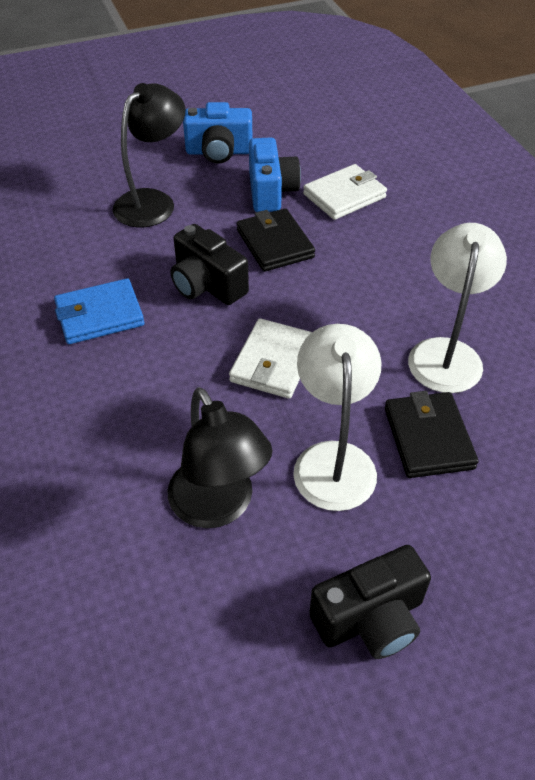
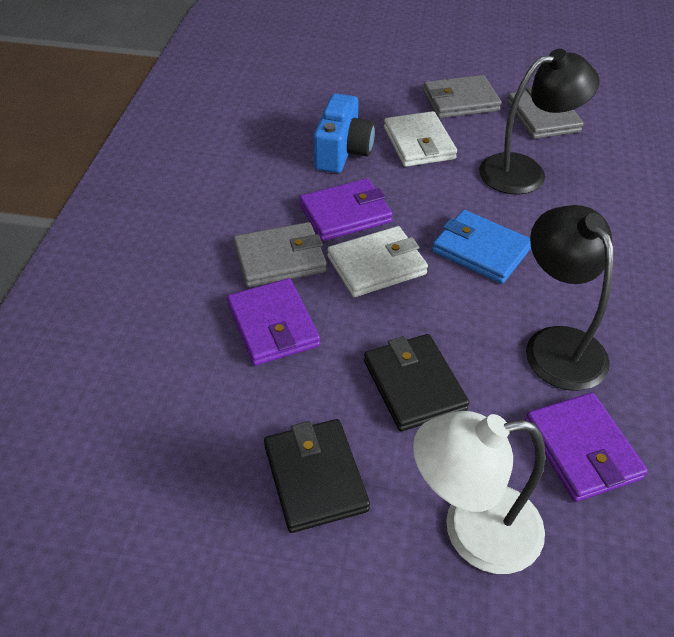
black camera: 2 -> 0
blue camera: 2 -> 1
grey wallet: 0 -> 3
purple wallet: 0 -> 3
white lamp: 2 -> 1

